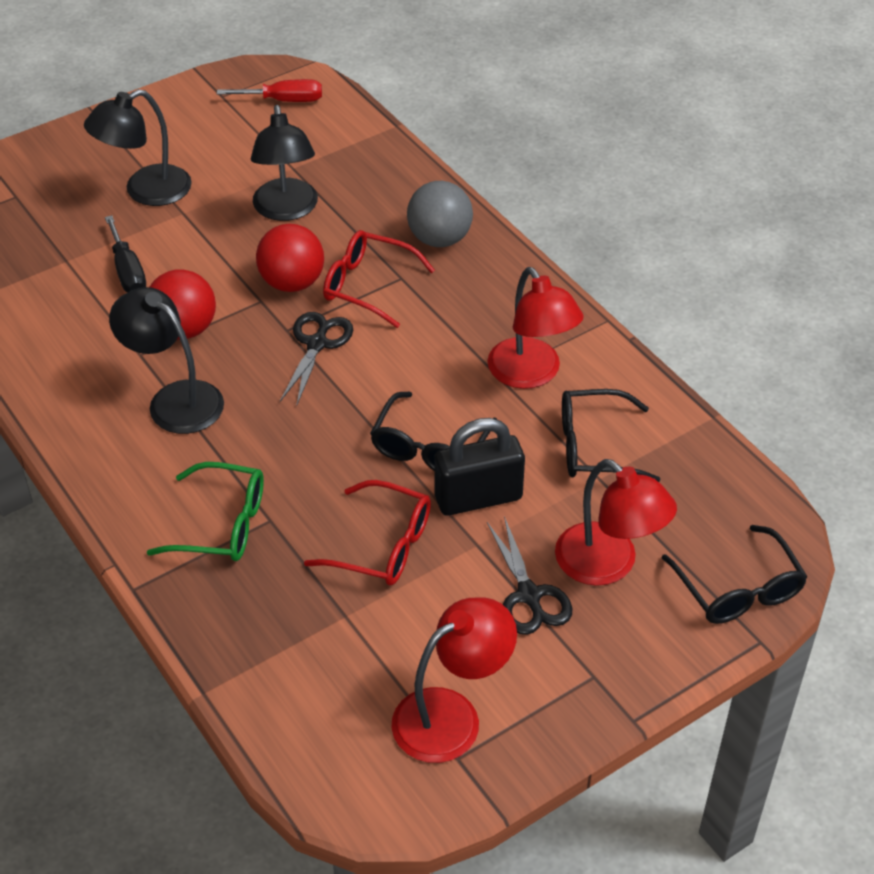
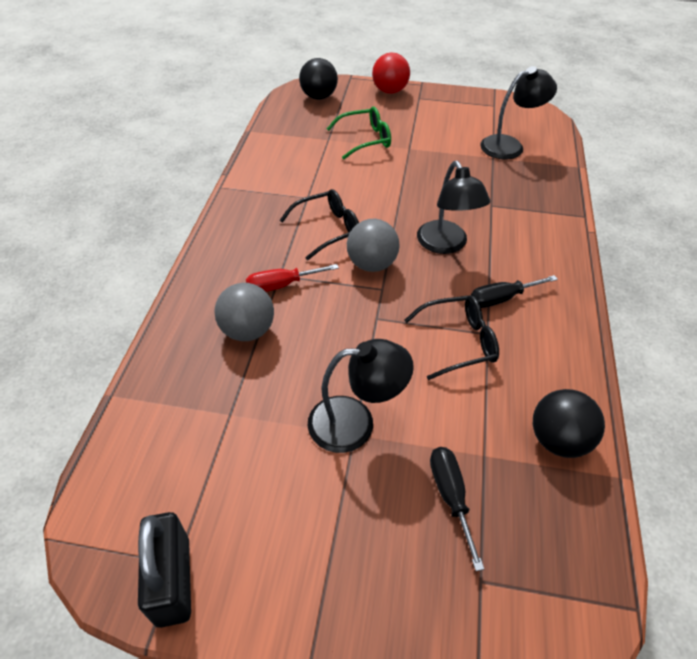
black ball: 0 -> 2
black glasses: 3 -> 2
black scissors: 2 -> 0
black screwdriver: 1 -> 2
grey ball: 1 -> 2
red ball: 2 -> 1
red glasses: 2 -> 0
red lamp: 3 -> 0

